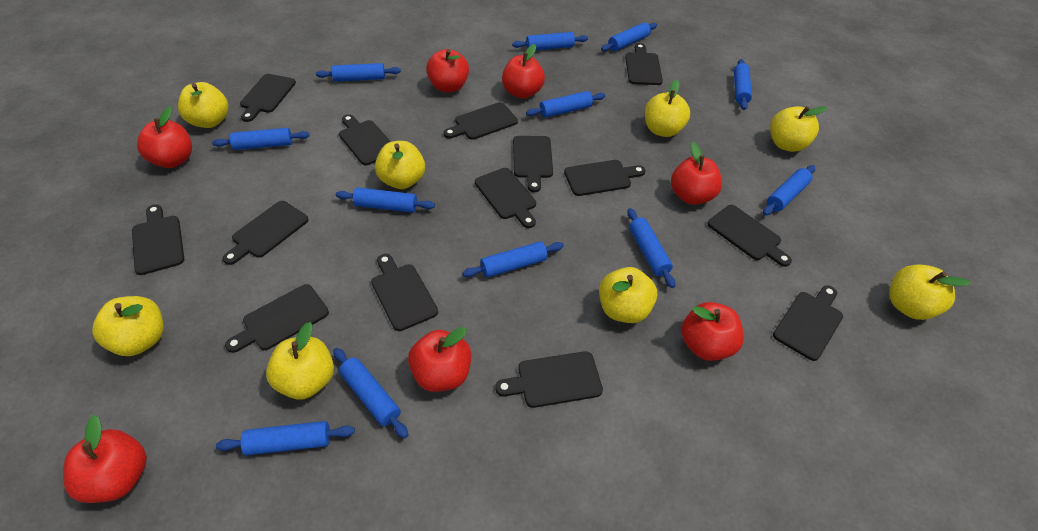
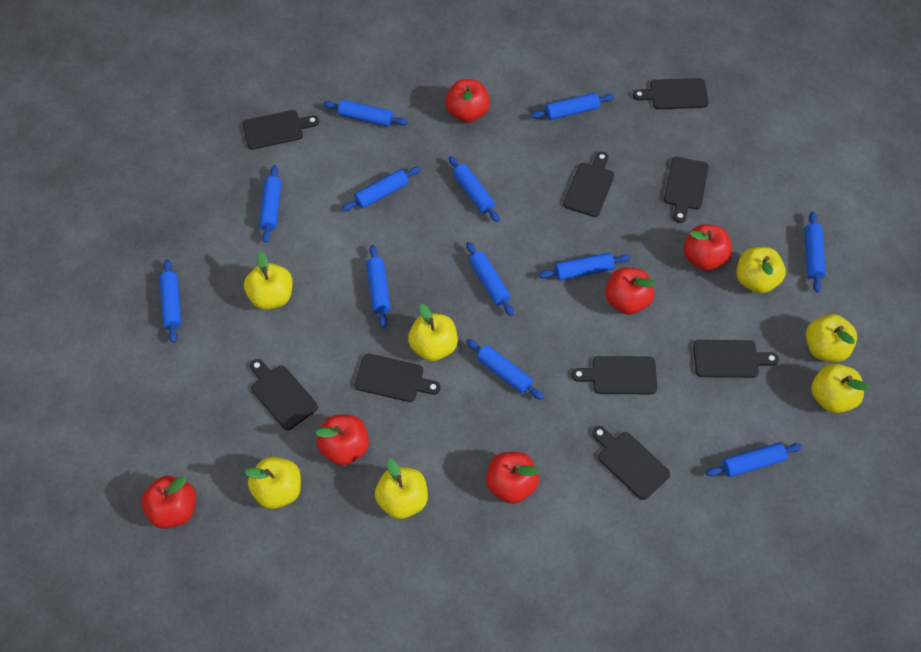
black cutting board: 14 -> 9
red apple: 7 -> 6
yellow apple: 8 -> 7

